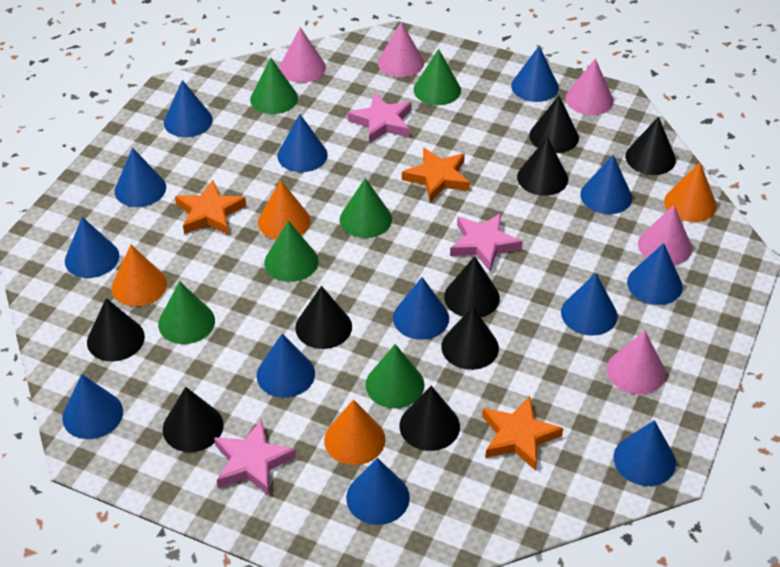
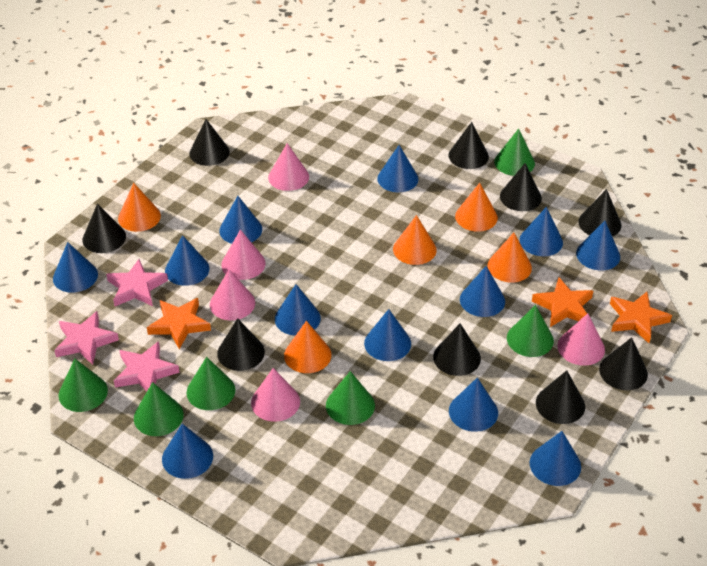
blue cone: 13 -> 12
orange cone: 4 -> 5

